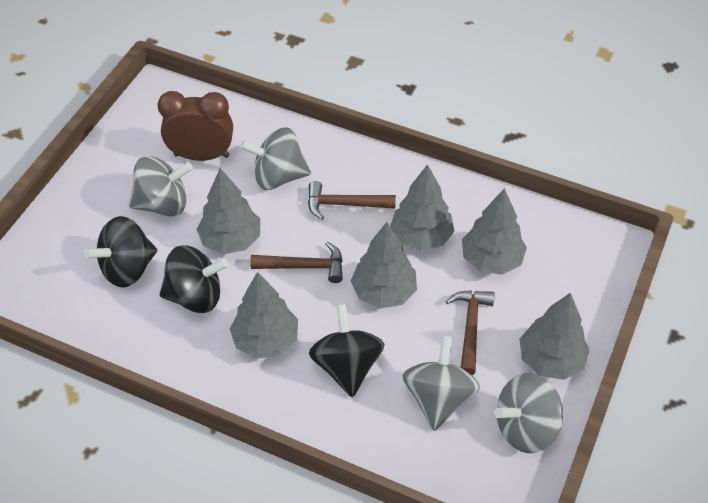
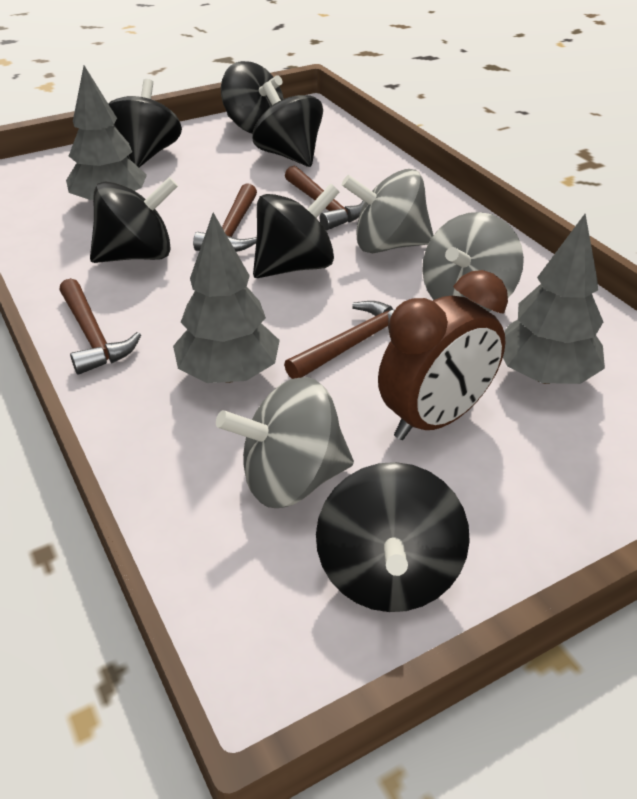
black spinning top: 3 -> 6
brown hammer: 3 -> 4
grey spinning top: 4 -> 3
grey tree: 6 -> 3

